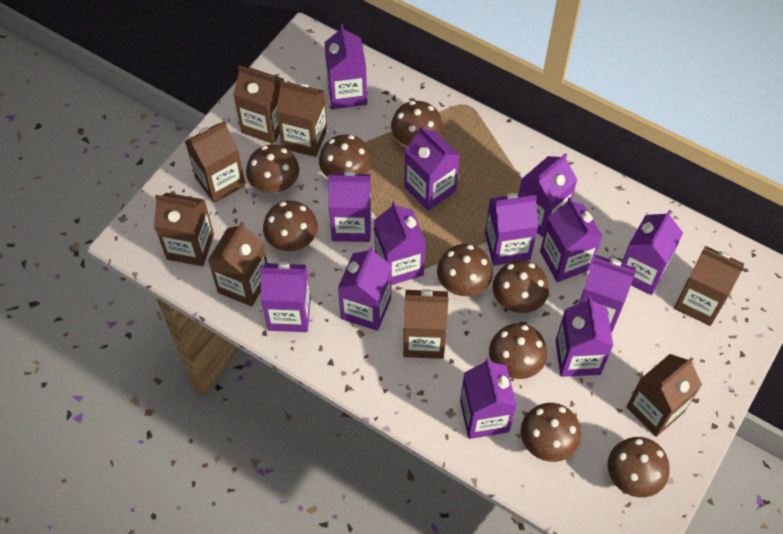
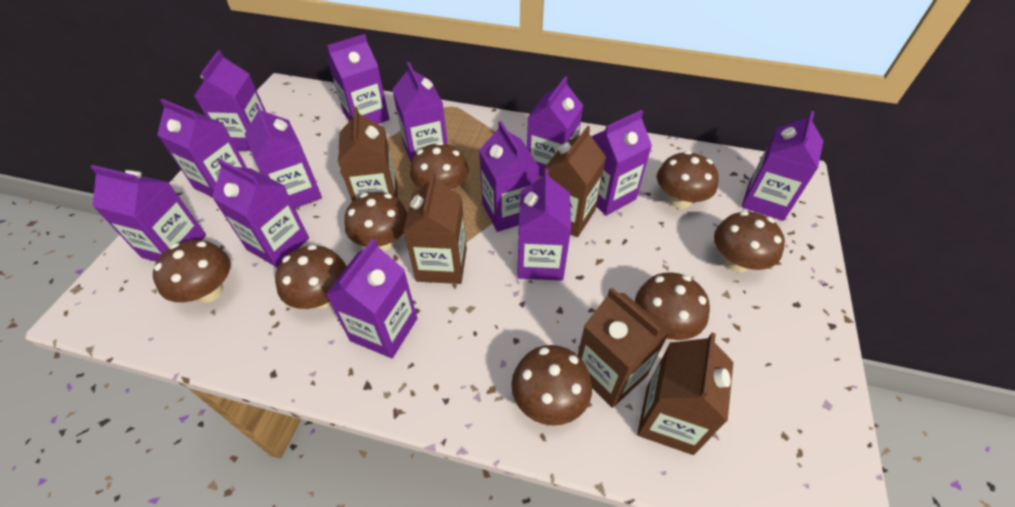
brown carton: 8 -> 5
brown mushroom: 9 -> 8

